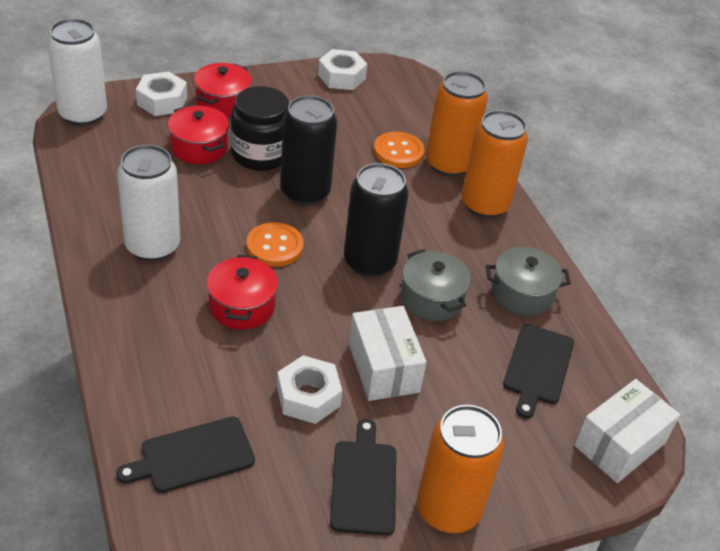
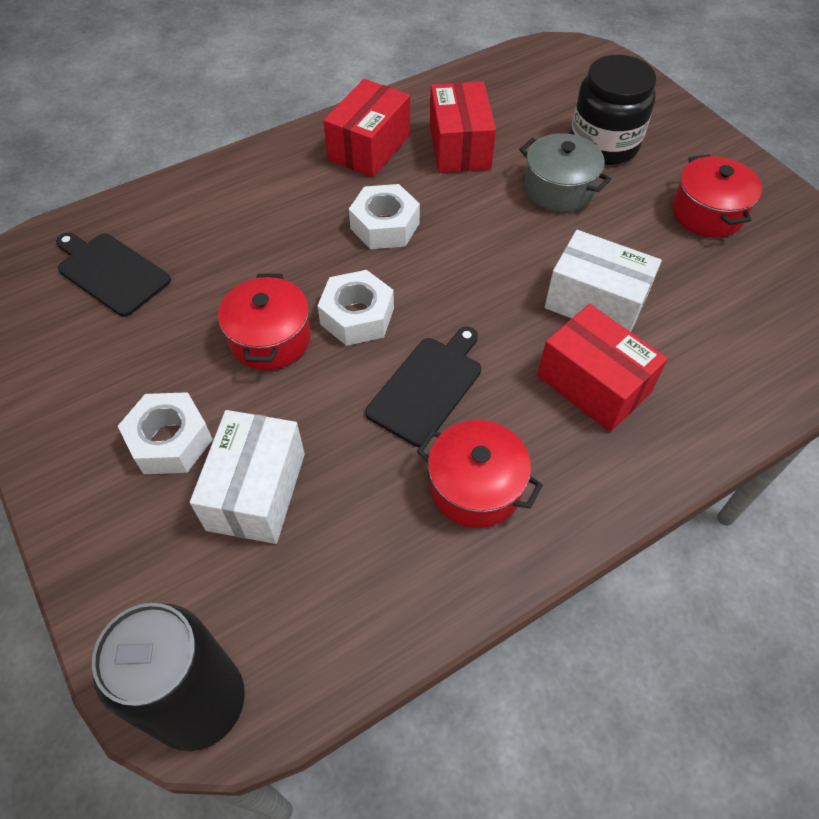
black can: 2 -> 1
black cutting board: 3 -> 2
grey pot: 2 -> 1
orange button: 2 -> 0
orange can: 3 -> 0
red box: 0 -> 3
white can: 2 -> 0

